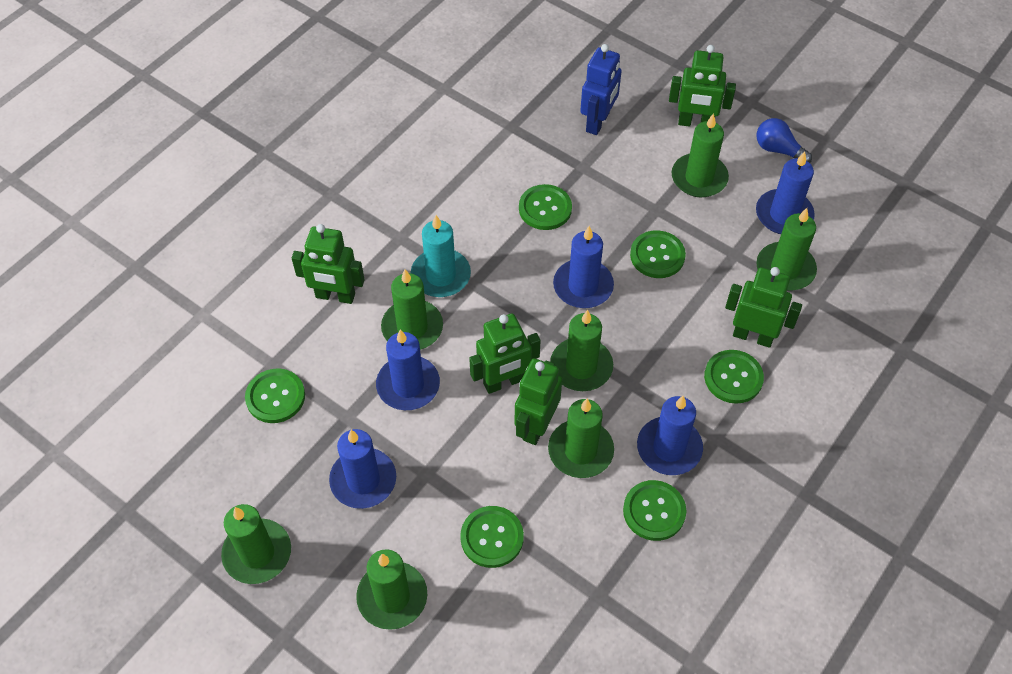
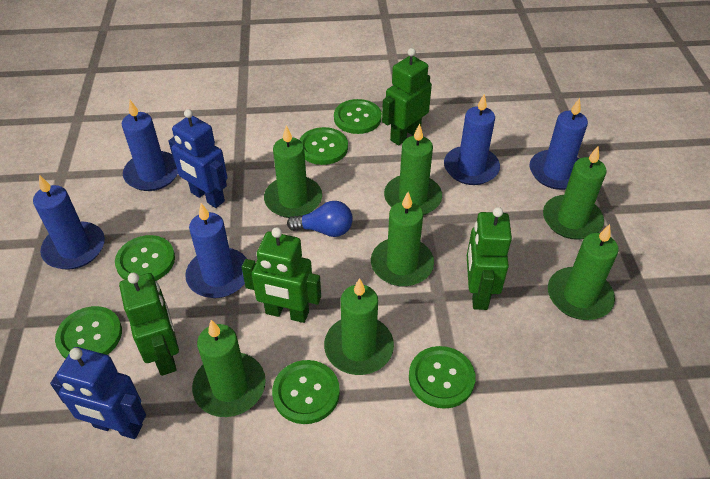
blue robot: 1 -> 2
green robot: 5 -> 4
turquoise candle: 1 -> 0

